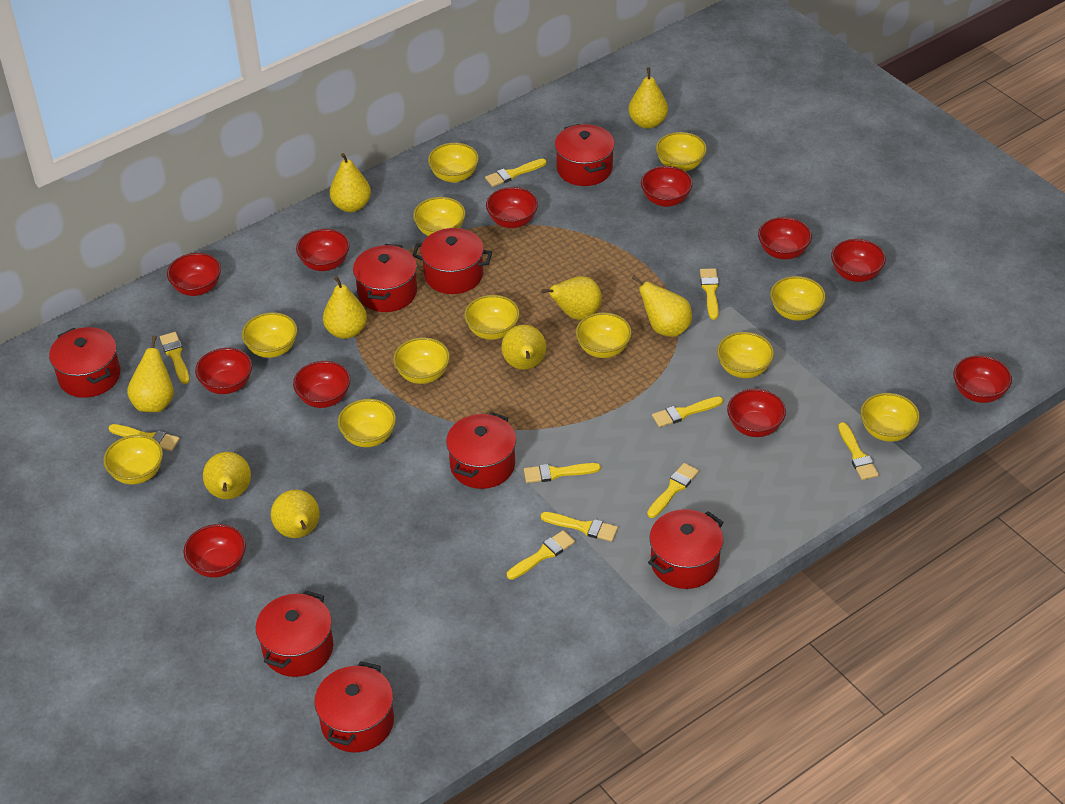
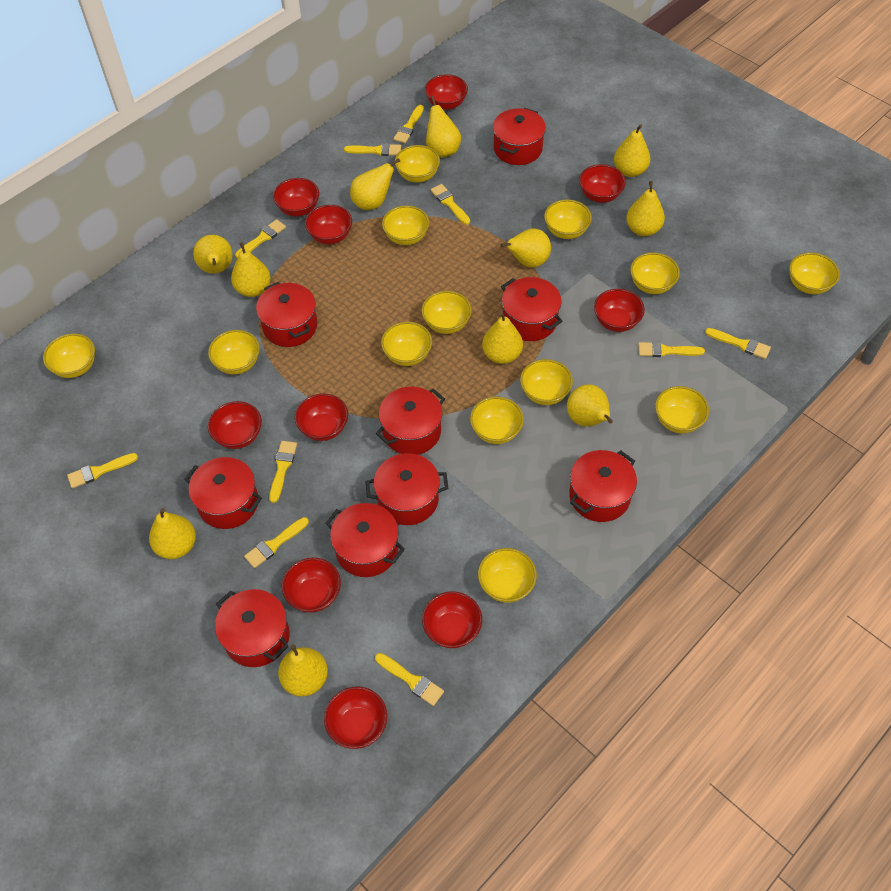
red bowl: 11 -> 10
red pot: 8 -> 9
yellow bowl: 12 -> 13
yellow pear: 9 -> 11

